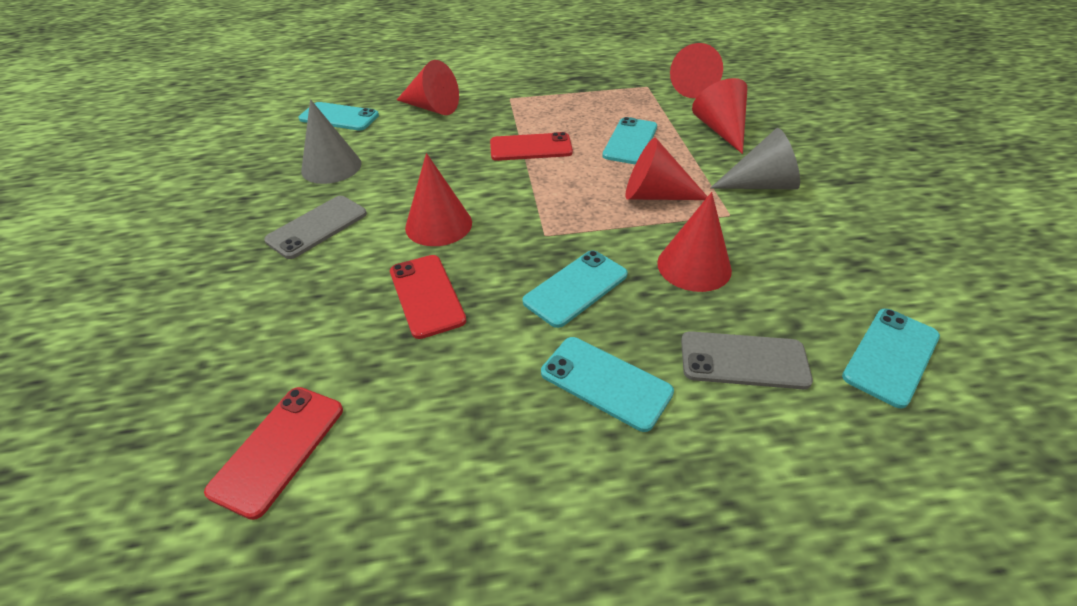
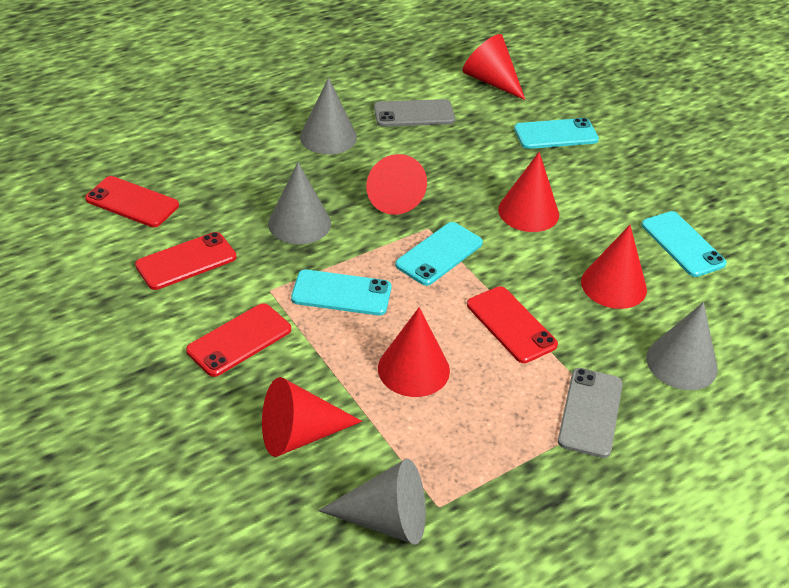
grey cone: 2 -> 4
red phone: 3 -> 4
turquoise phone: 5 -> 4

